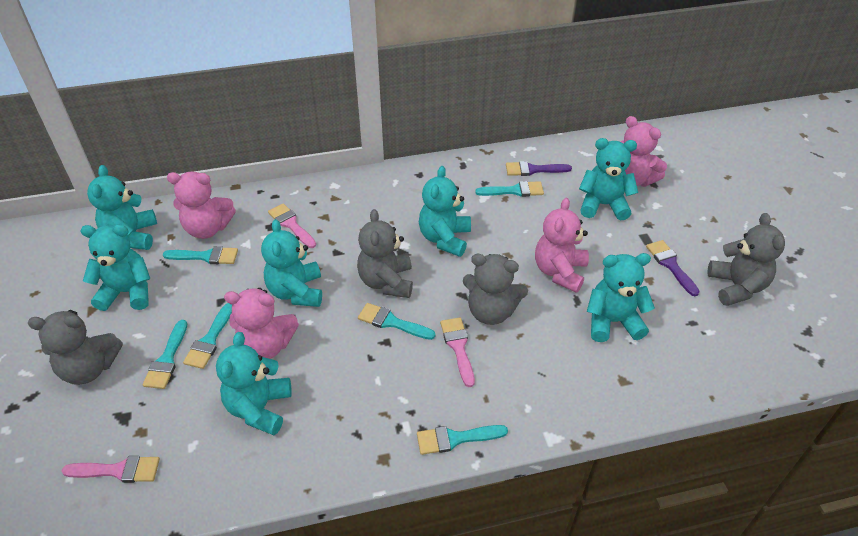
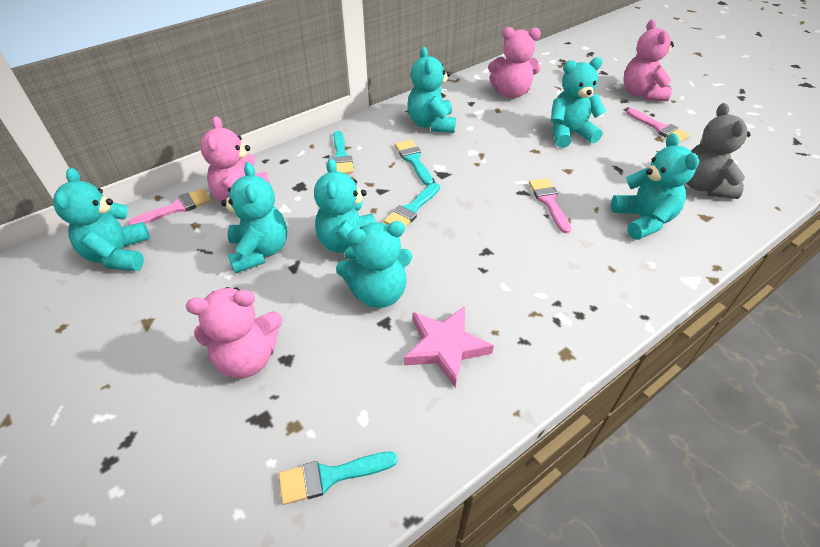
grey teddy bear: 4 -> 1
pink star: 0 -> 1
purple brush: 2 -> 0
turquoise brush: 6 -> 4

